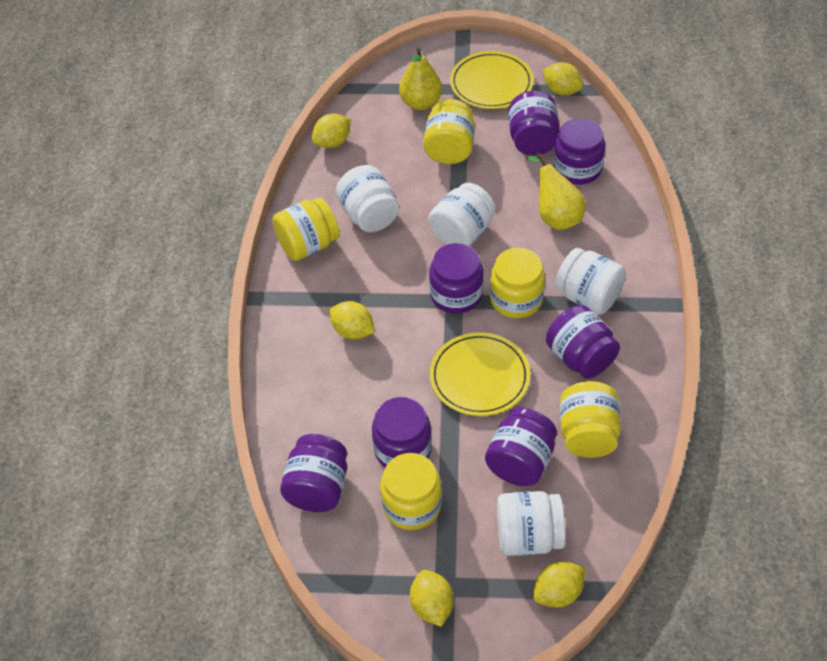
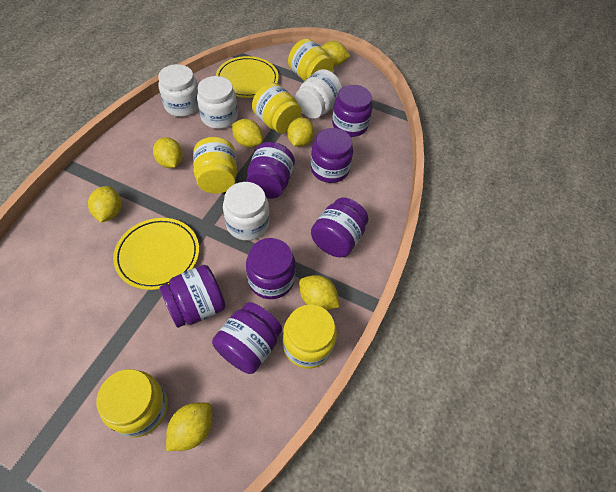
yellow lemon: 5 -> 7
yellow pear: 2 -> 0

